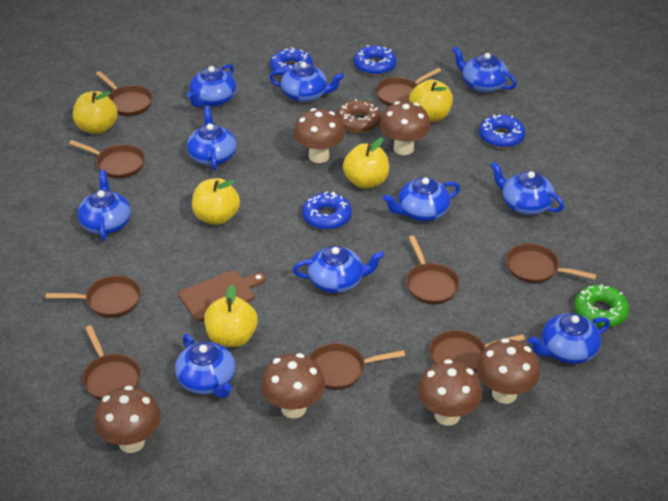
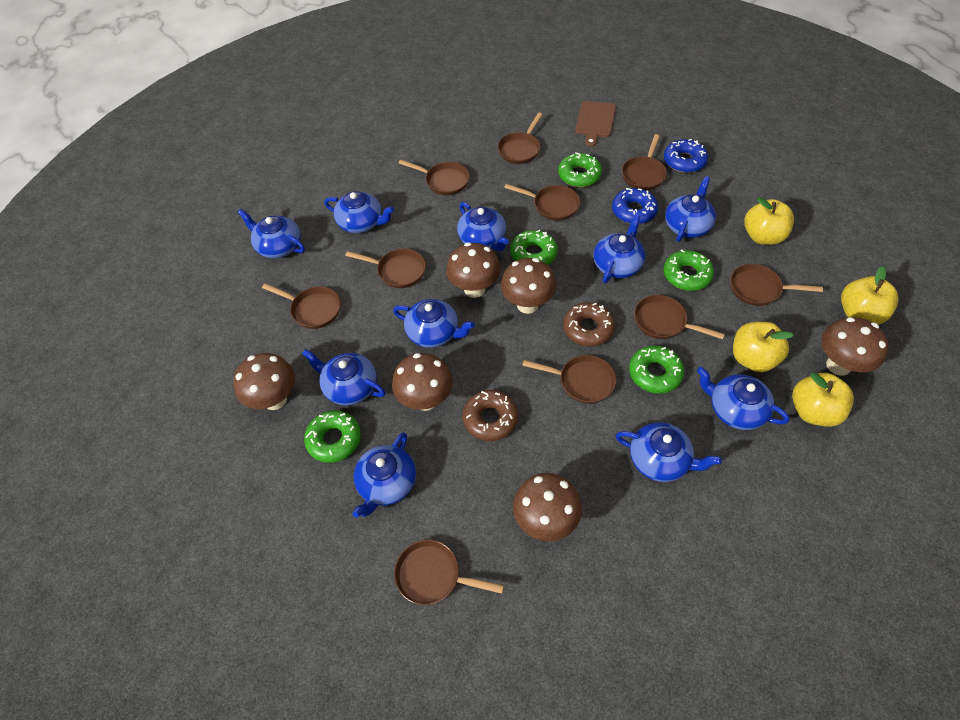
blue donut: 4 -> 2
brown donut: 1 -> 2
brown pan: 9 -> 10
green donut: 1 -> 5
yellow apple: 5 -> 4

